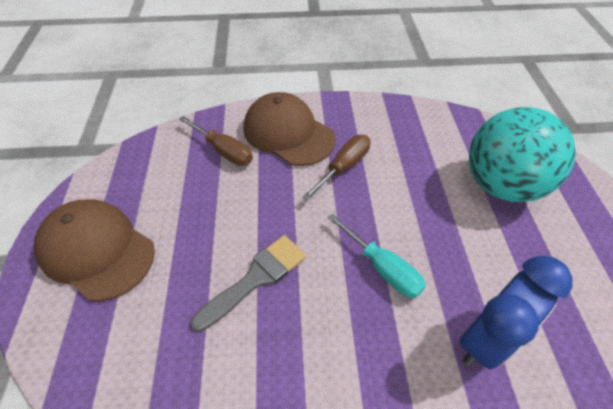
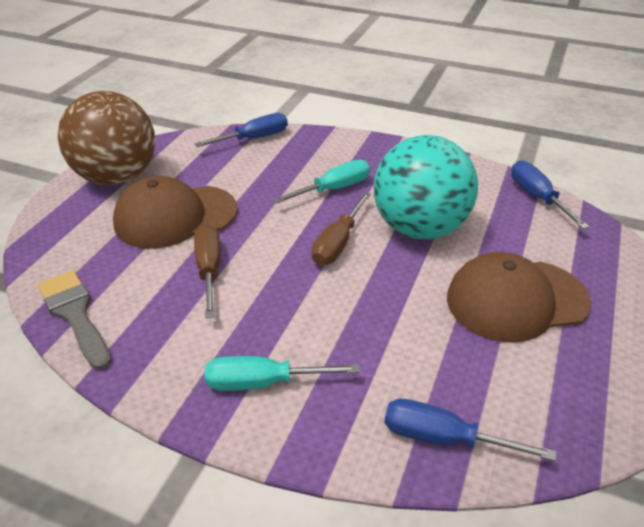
blue clock: 1 -> 0
blue screwdriver: 0 -> 3
brown ball: 0 -> 1
turquoise screwdriver: 1 -> 2

